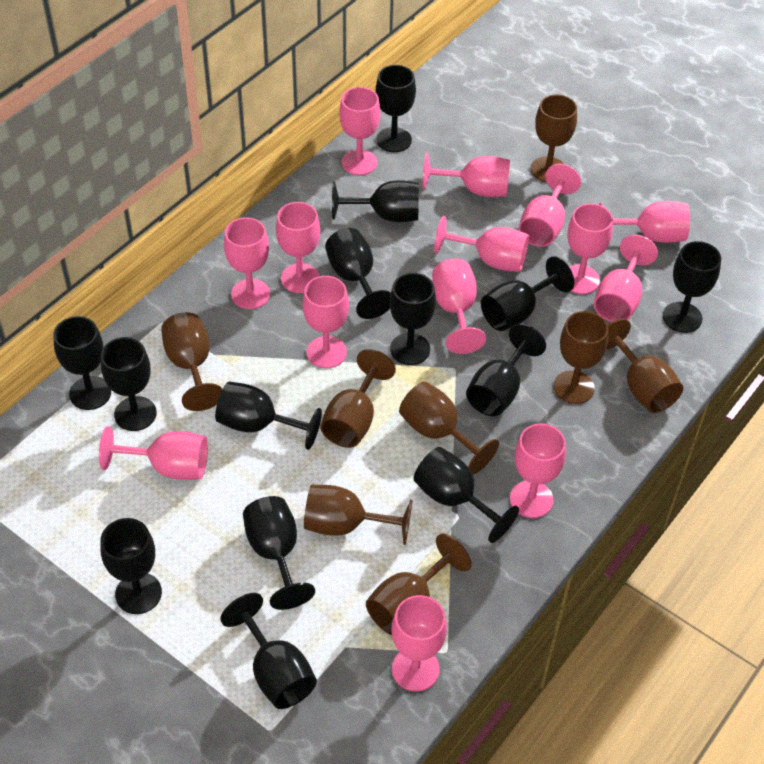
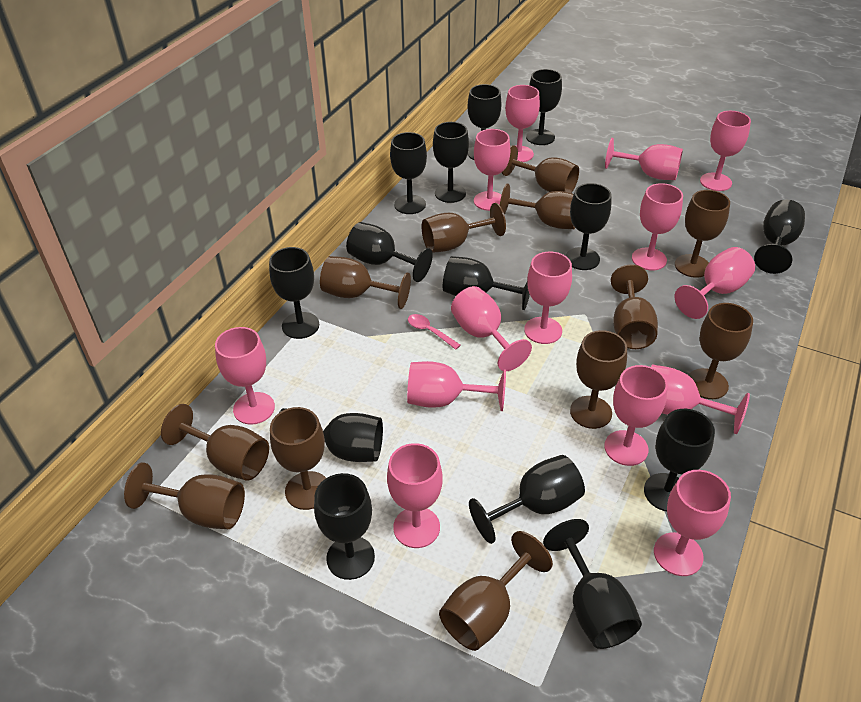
brown goblet: 8 -> 12
pink spoon: 0 -> 1

